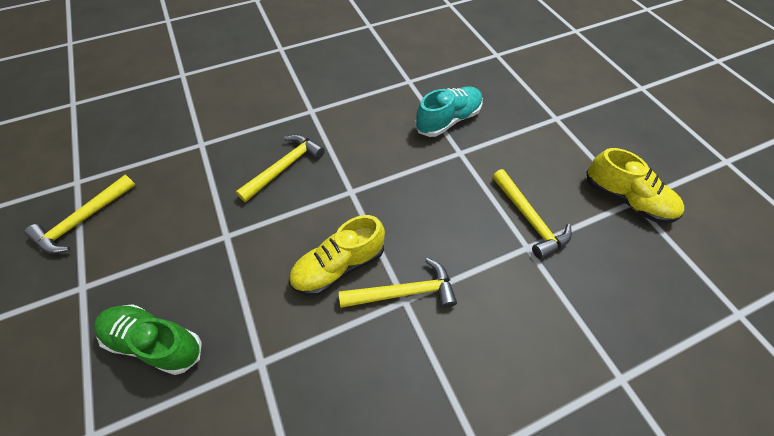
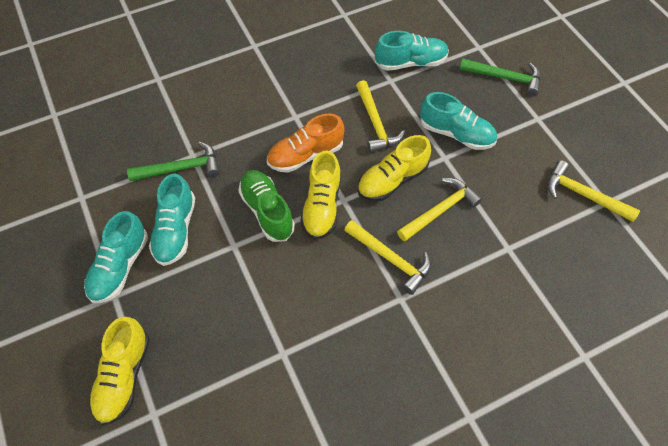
green hammer: 0 -> 2
orange shoe: 0 -> 1
turquoise shoe: 1 -> 4
yellow shoe: 2 -> 3

